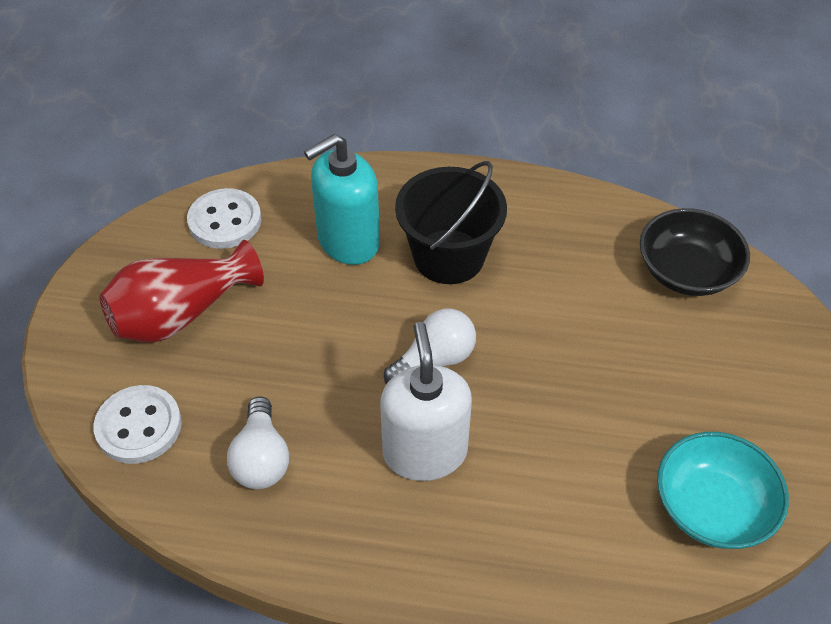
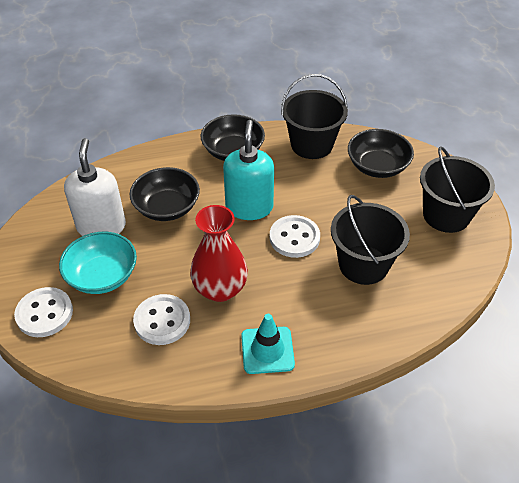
black bowl: 1 -> 3
black bucket: 1 -> 3
turquoise traffic cone: 0 -> 1
white button: 2 -> 3
white light bulb: 2 -> 0

